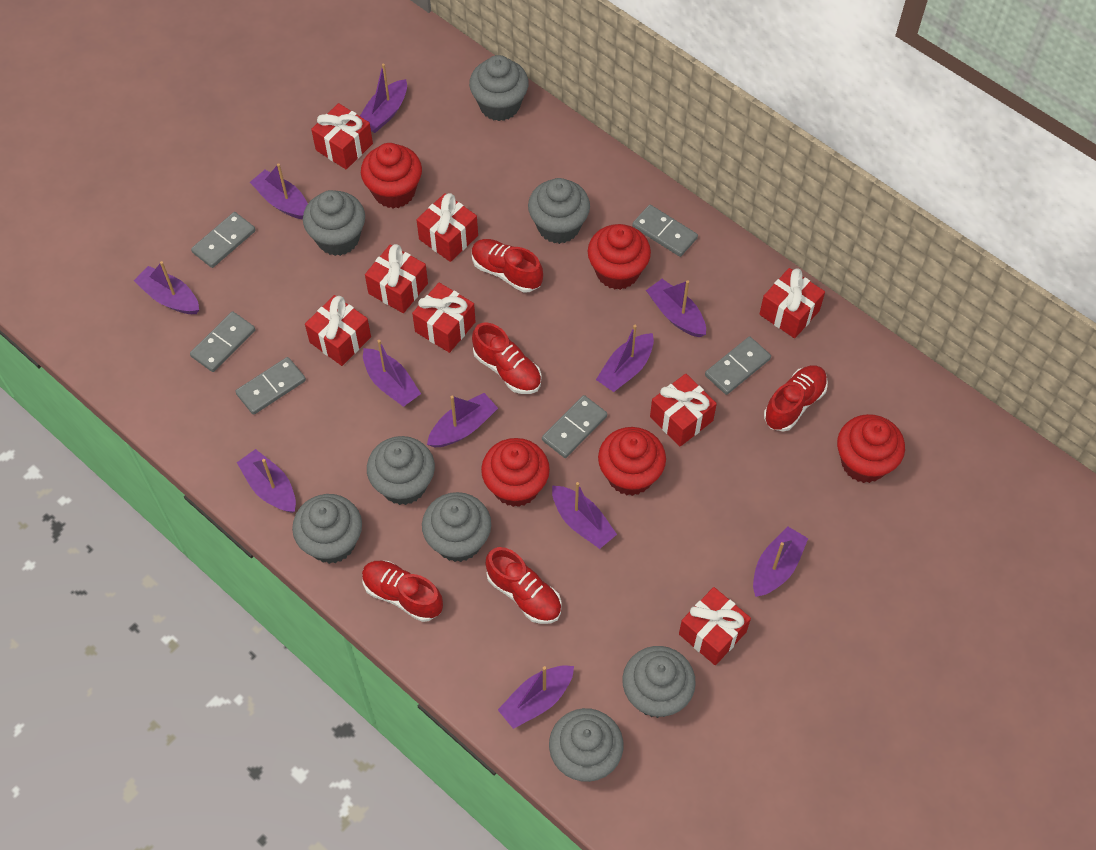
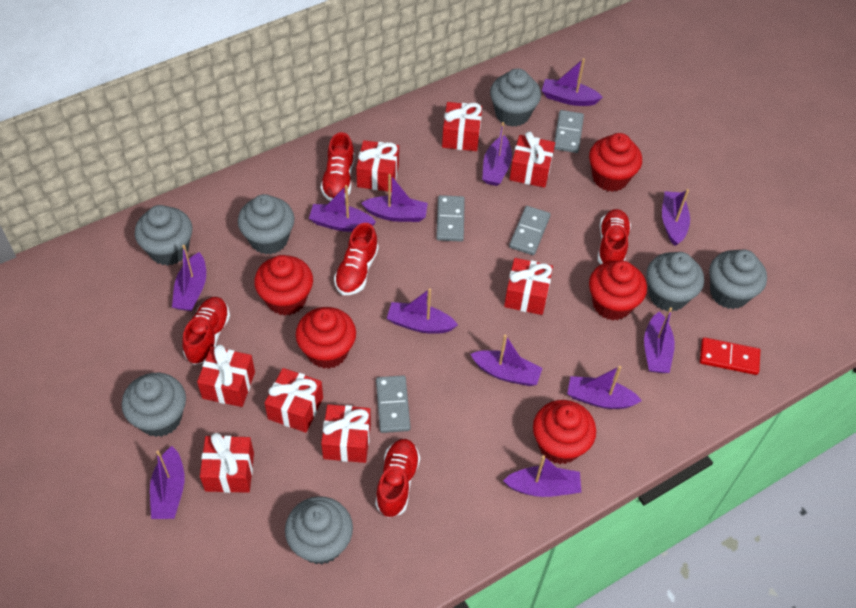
grey cupcake: 8 -> 7
grey domino: 6 -> 4
purple boat: 11 -> 12
red domino: 0 -> 1

